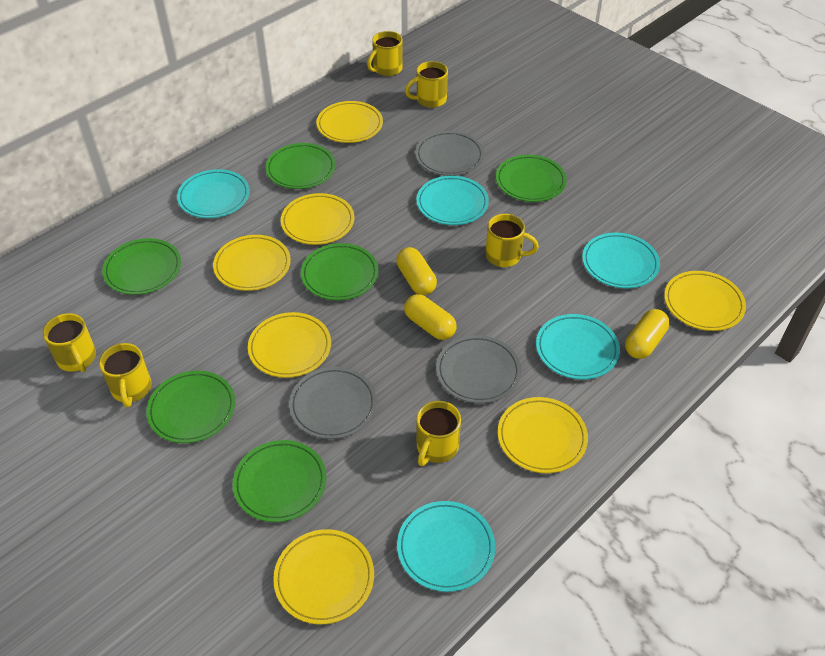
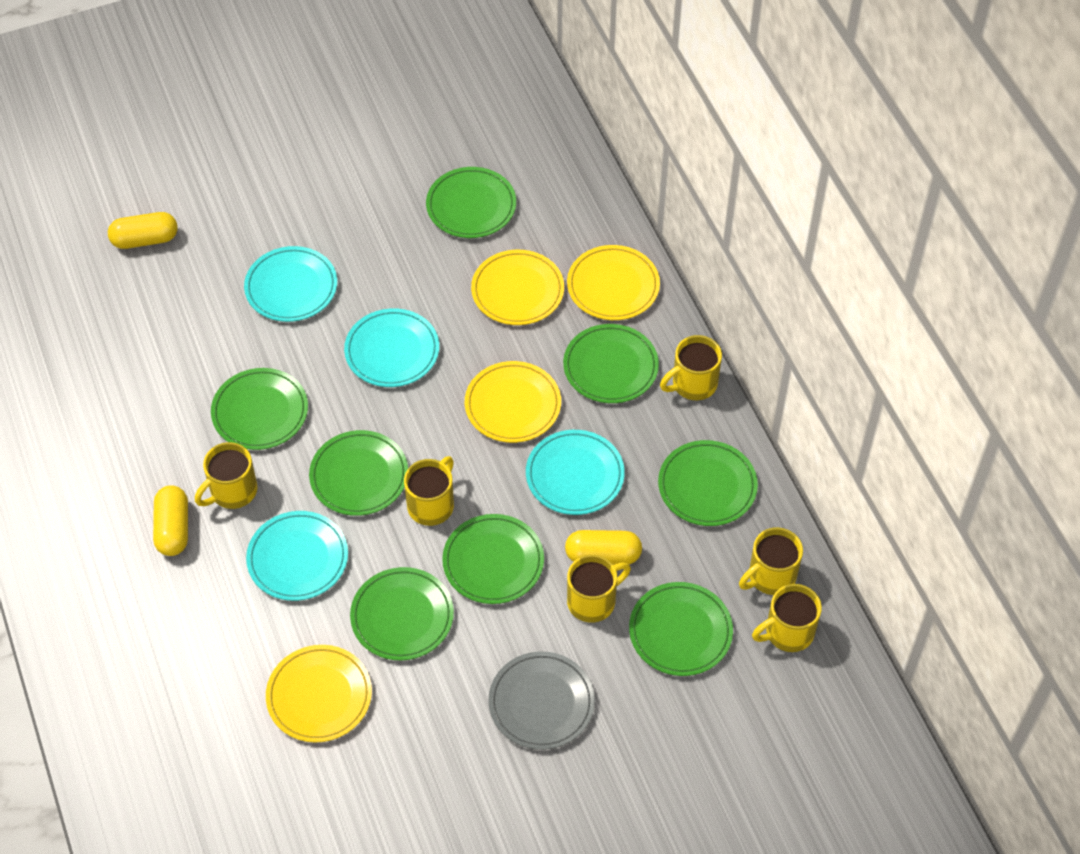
green plate: 6 -> 8
grey plate: 3 -> 1
turquoise plate: 5 -> 4
yellow plate: 7 -> 4

